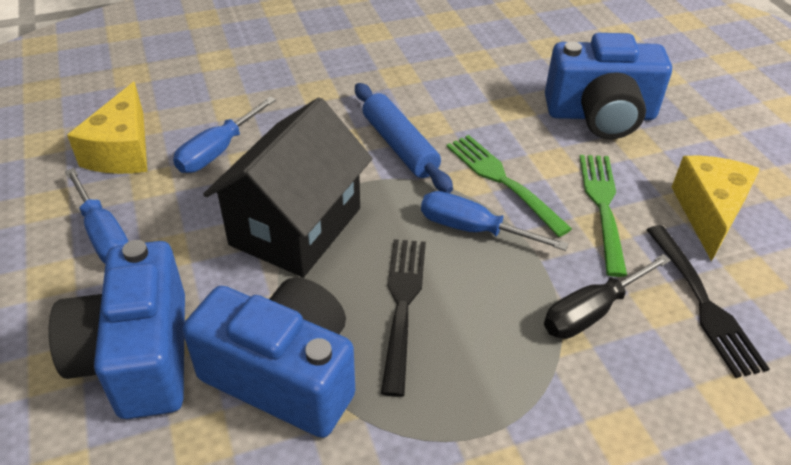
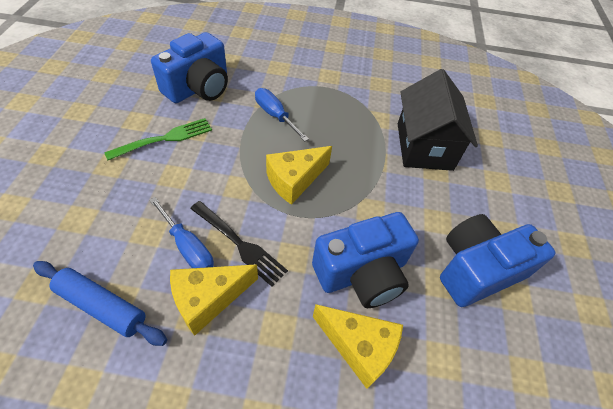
black fork: 2 -> 1
black screwdriver: 1 -> 0
blue screwdriver: 3 -> 2
green fork: 2 -> 1
yellow cheese: 2 -> 3

